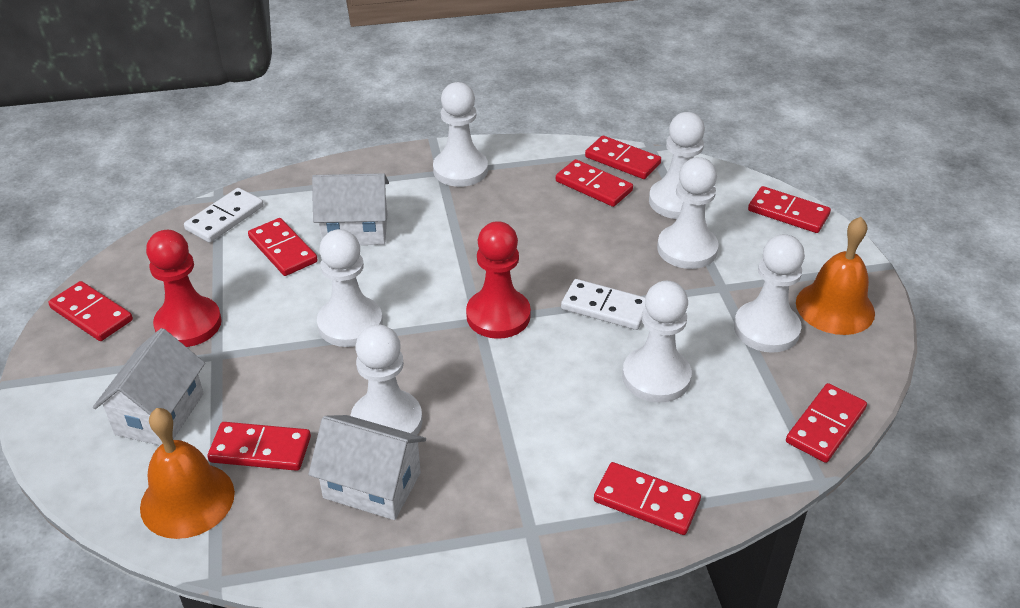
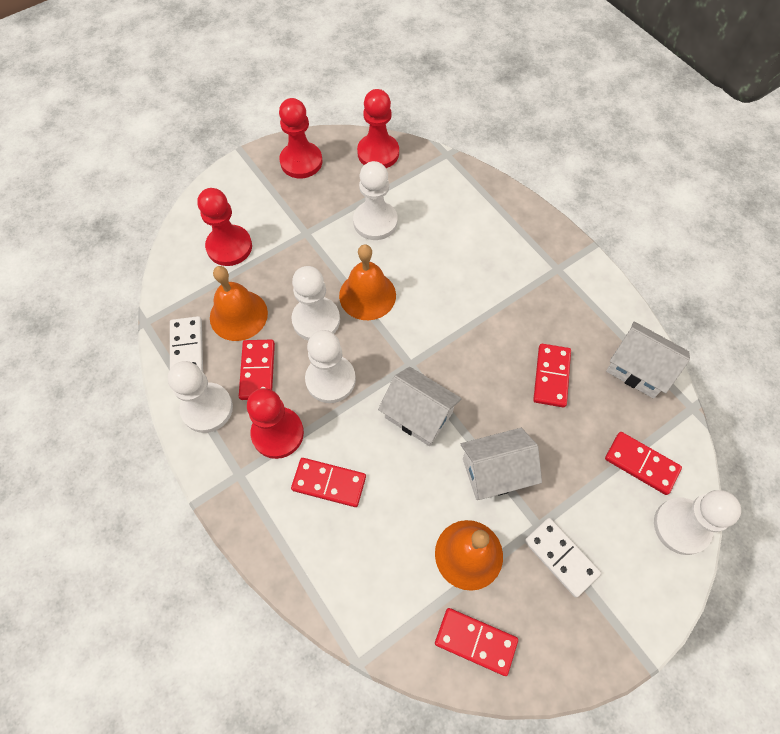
orange bell: 2 -> 3
red domino: 8 -> 5
red pawn: 2 -> 4
white pawn: 7 -> 5

